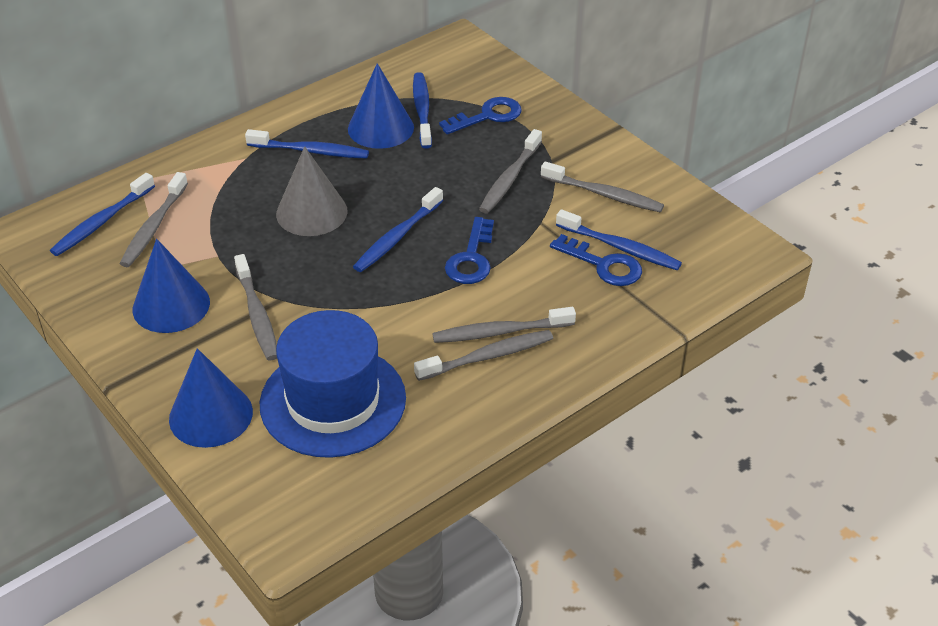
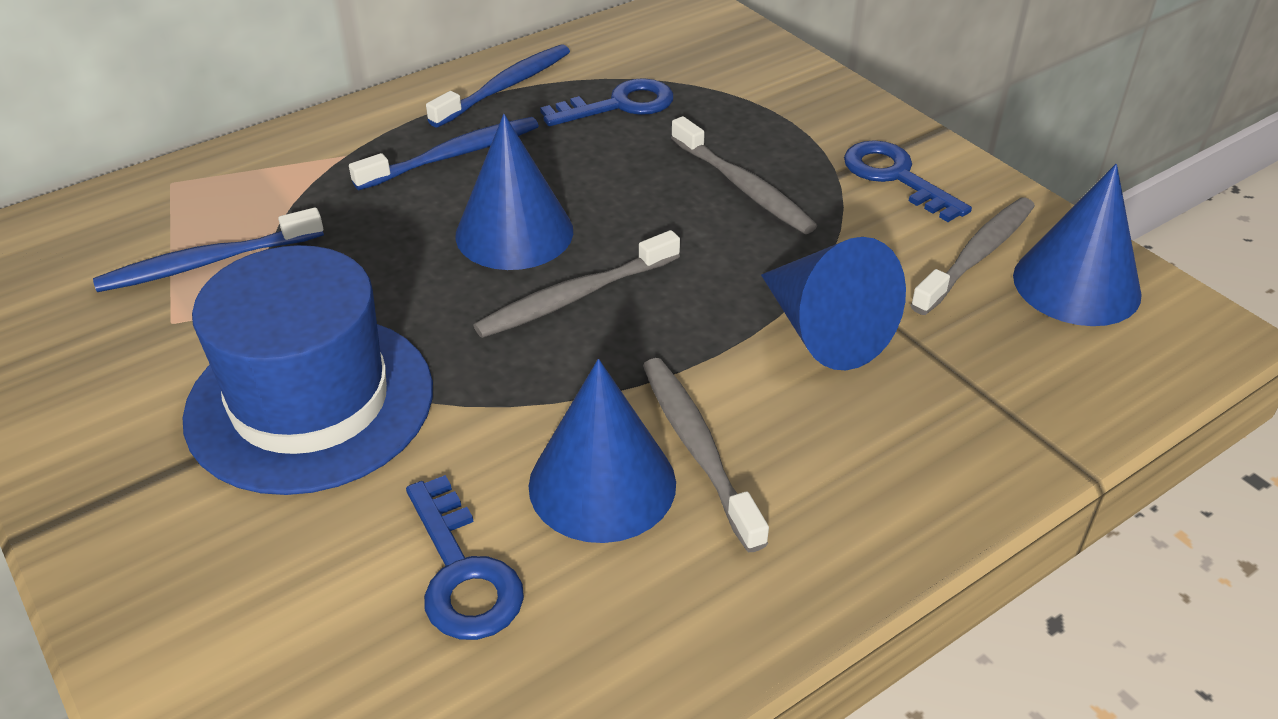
blue cone: 3 -> 4
blue toothbrush: 5 -> 3
grey cone: 1 -> 0
grey toothbrush: 6 -> 4

